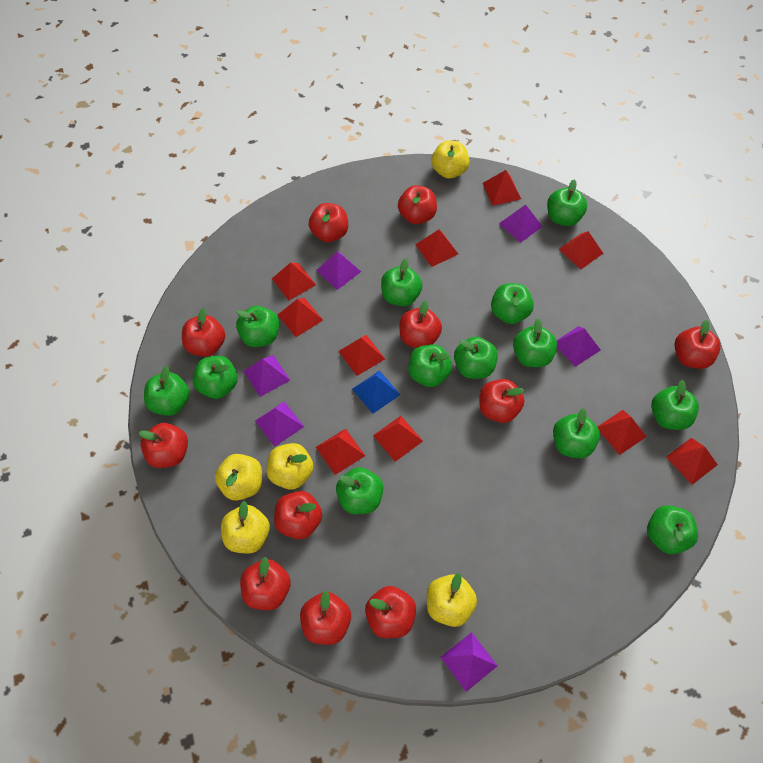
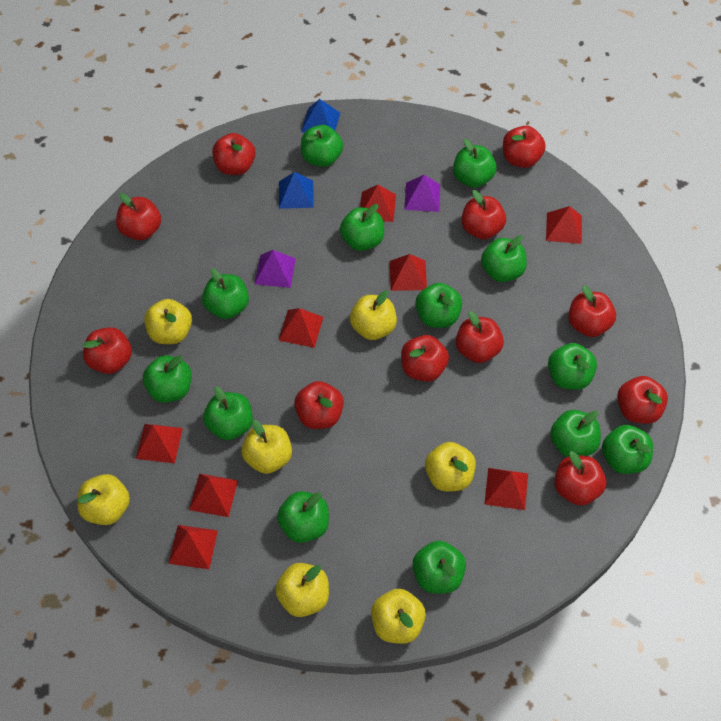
blue pyramid: 1 -> 2
purple pyramid: 6 -> 2
red pyramid: 10 -> 8
yellow apple: 5 -> 7

